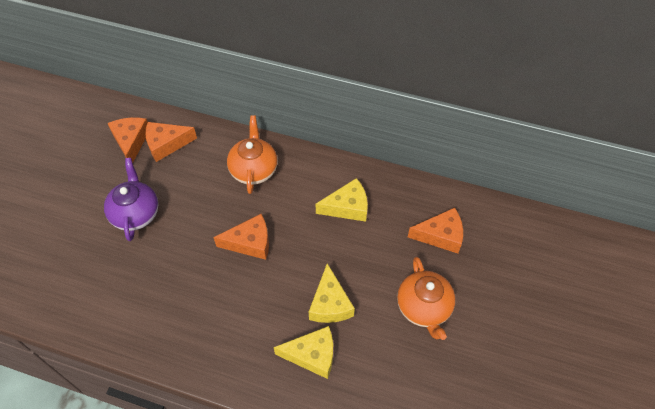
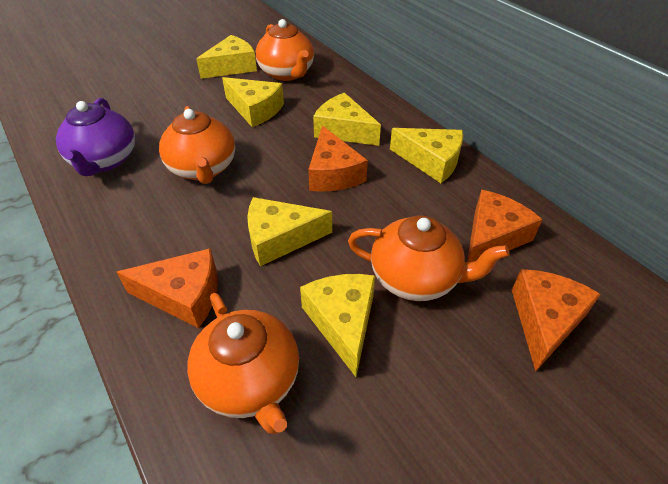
orange teapot: 2 -> 4
yellow cheese: 3 -> 6

